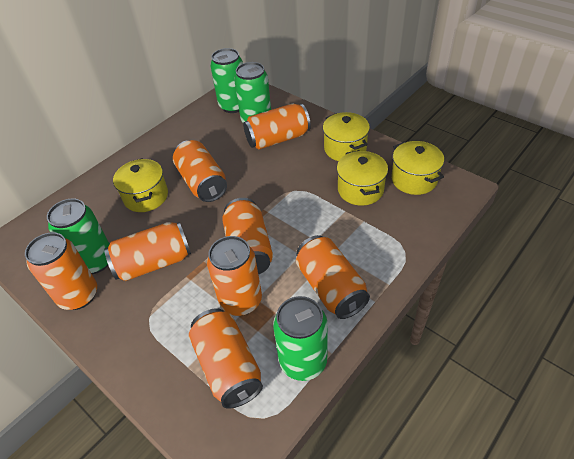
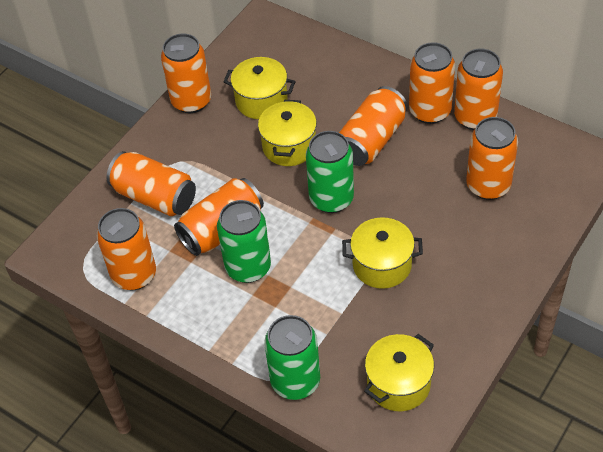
green can: 4 -> 3

